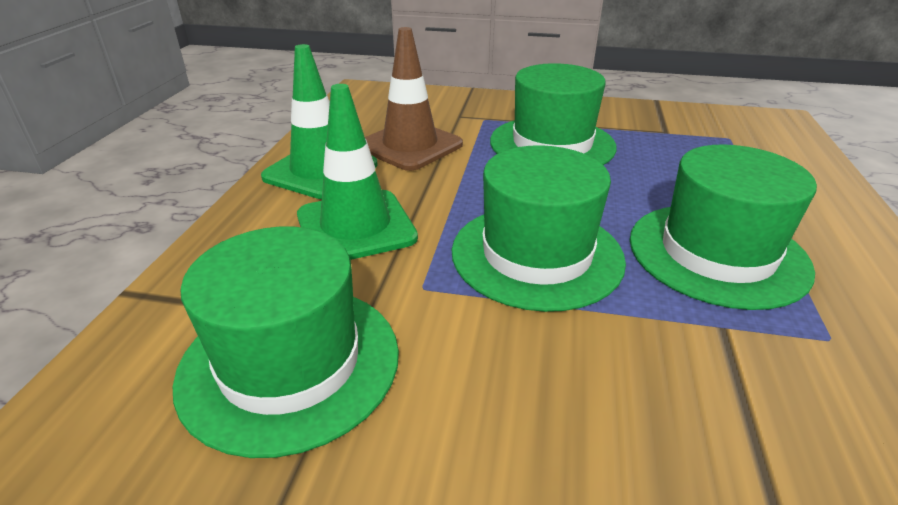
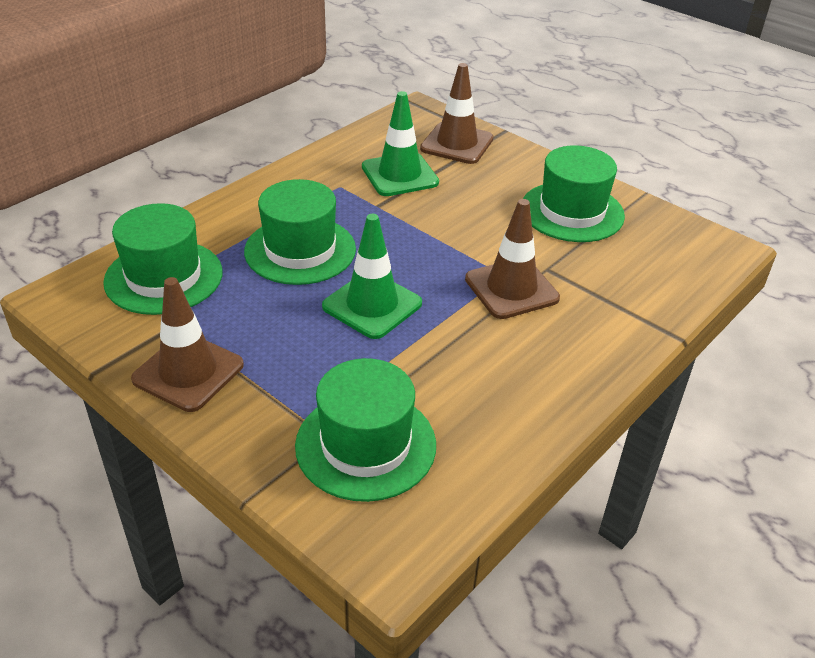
brown traffic cone: 1 -> 3

